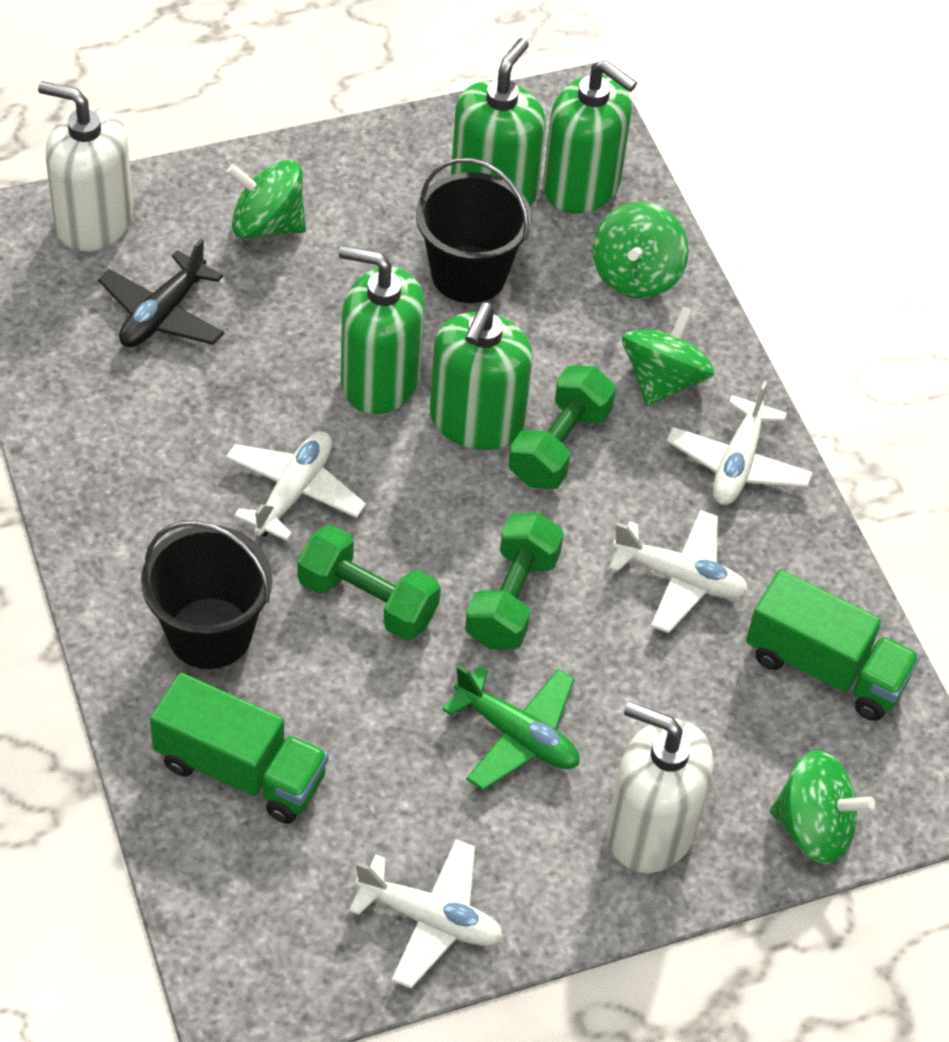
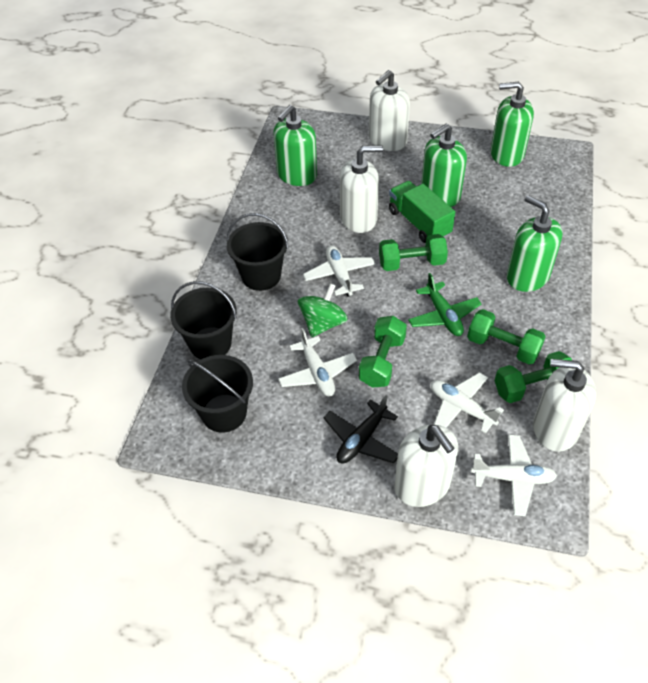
black bucket: 2 -> 3
green dumbbell: 3 -> 4
green spinning top: 4 -> 1
green truck: 2 -> 1
white soap dispenser: 2 -> 4

